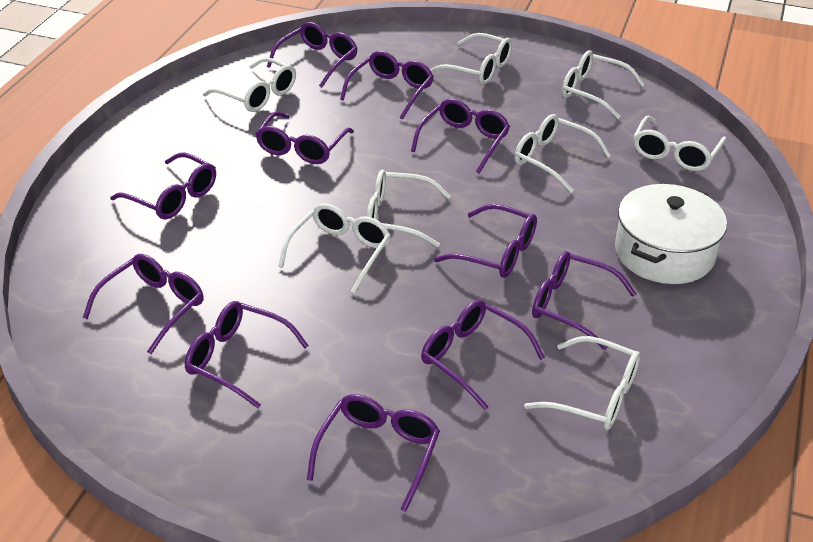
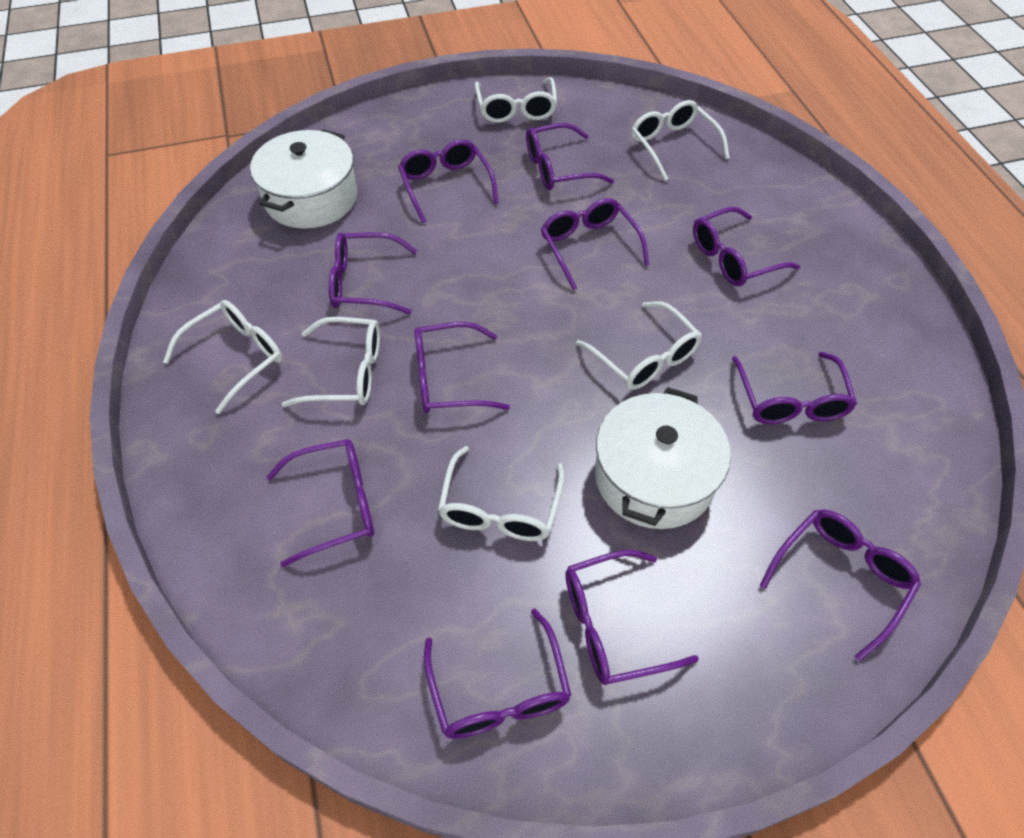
white glasses: 8 -> 6
white pot: 1 -> 2

